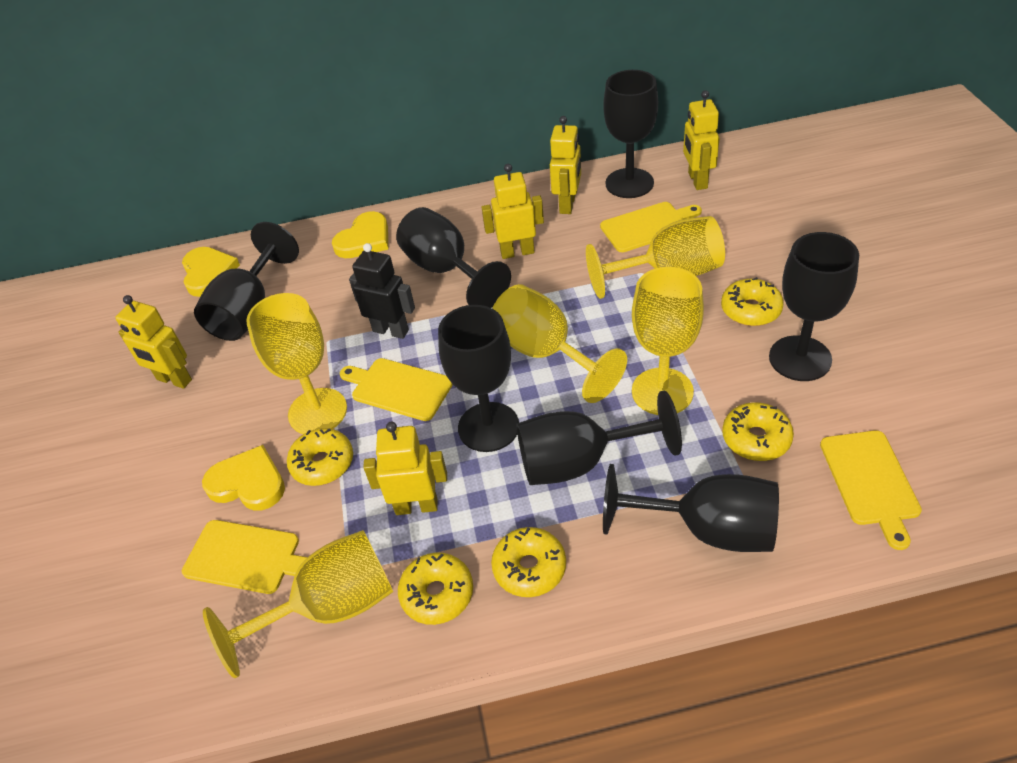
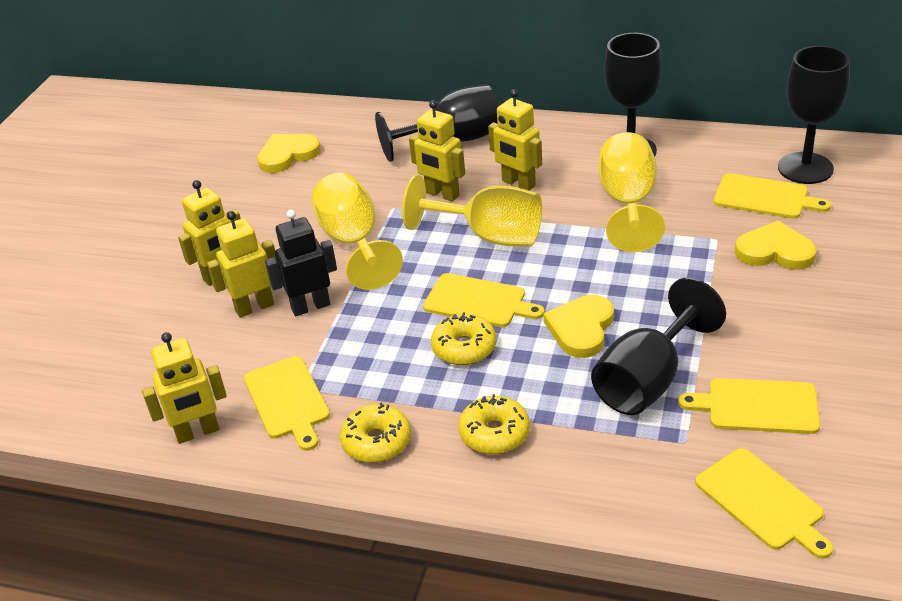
black goblet: 7 -> 4
yellow cutting board: 4 -> 5
yellow donut: 5 -> 3
yellow goblet: 5 -> 3

